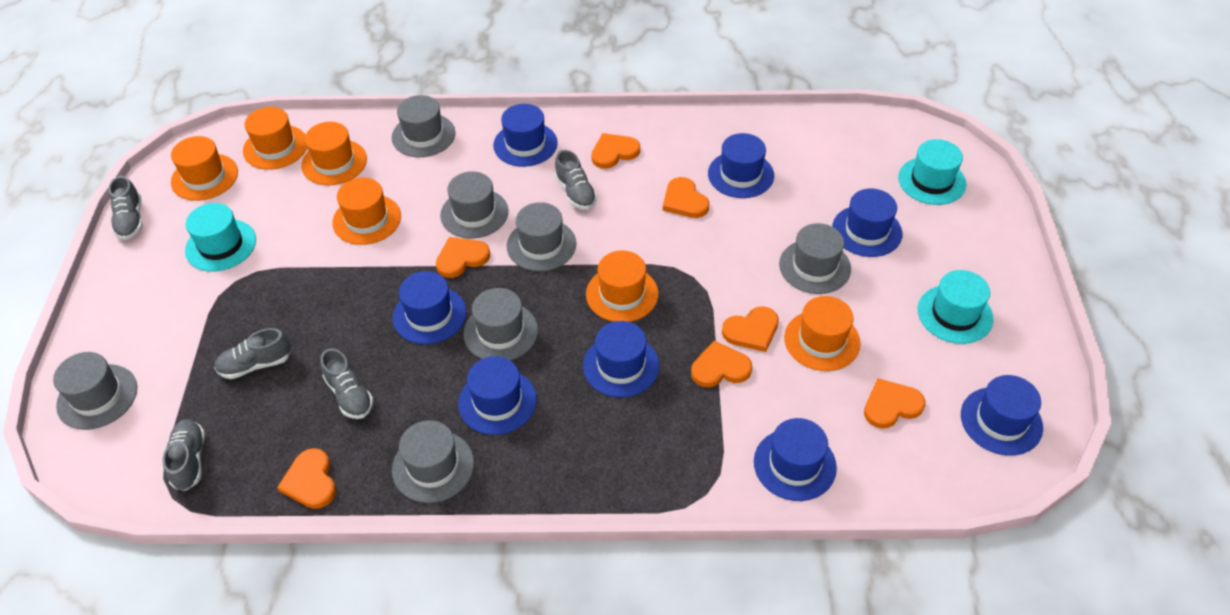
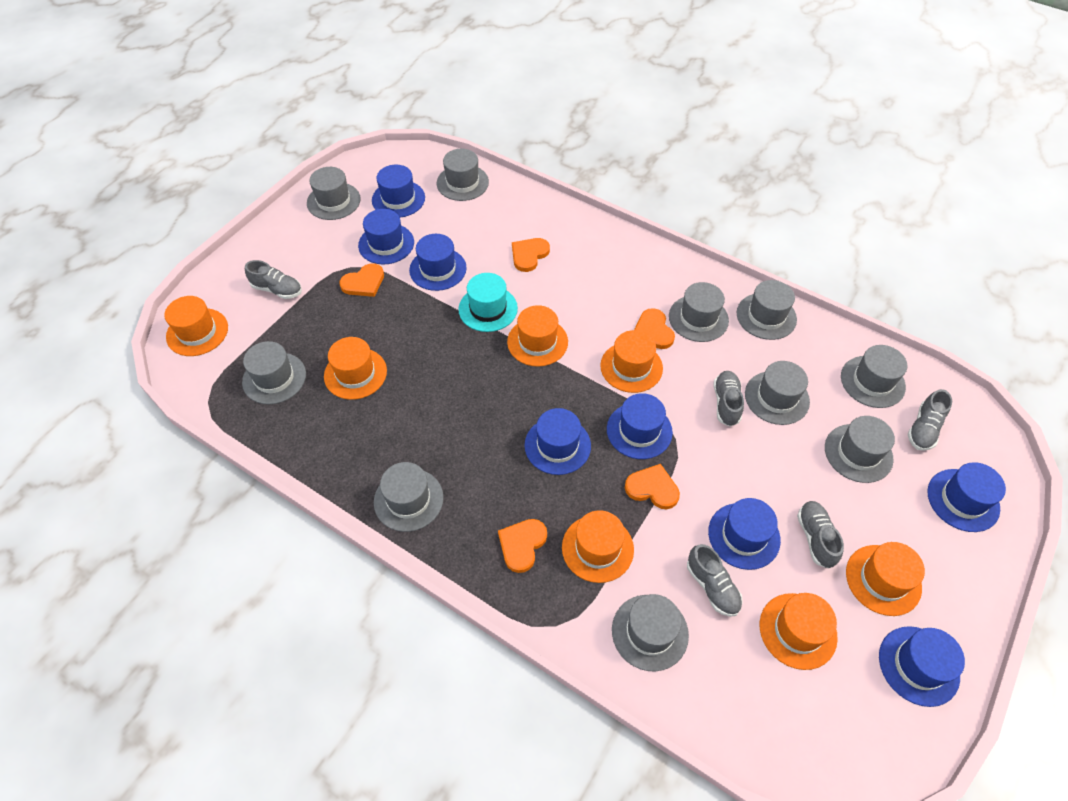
grey hat: 7 -> 10
orange hat: 6 -> 7
orange heart: 7 -> 5
turquoise hat: 3 -> 1

